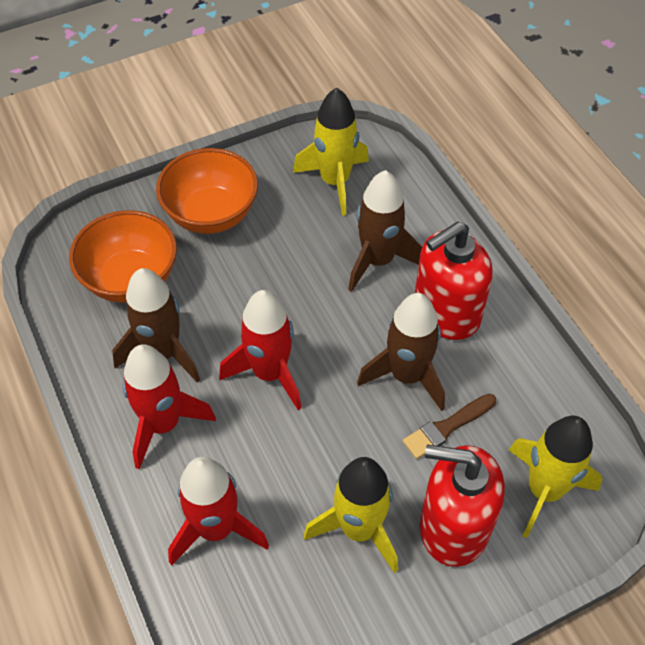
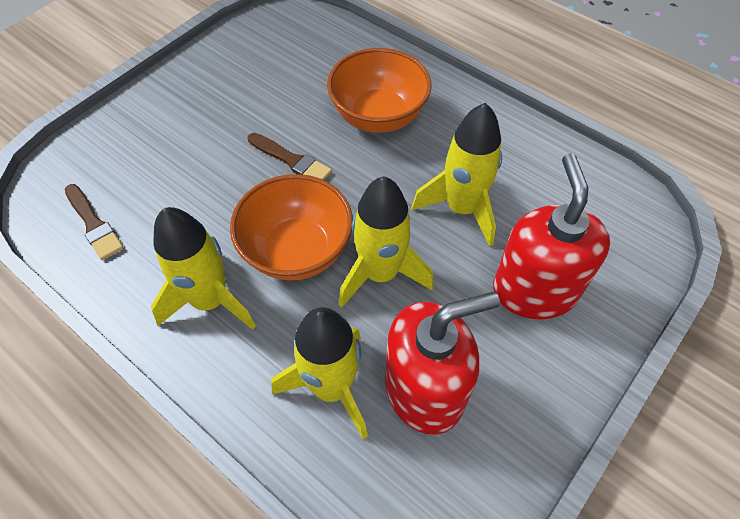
brown brush: 1 -> 2
brown rocket: 3 -> 0
red rocket: 3 -> 0
yellow rocket: 3 -> 4

